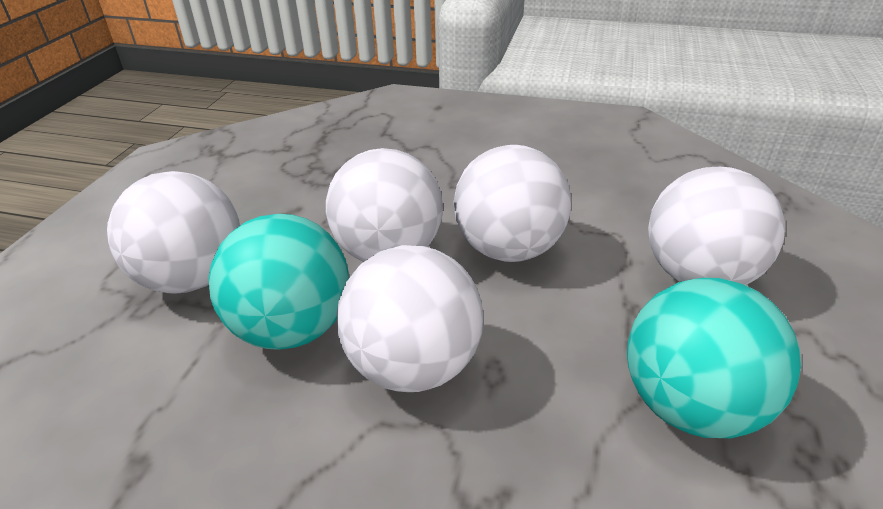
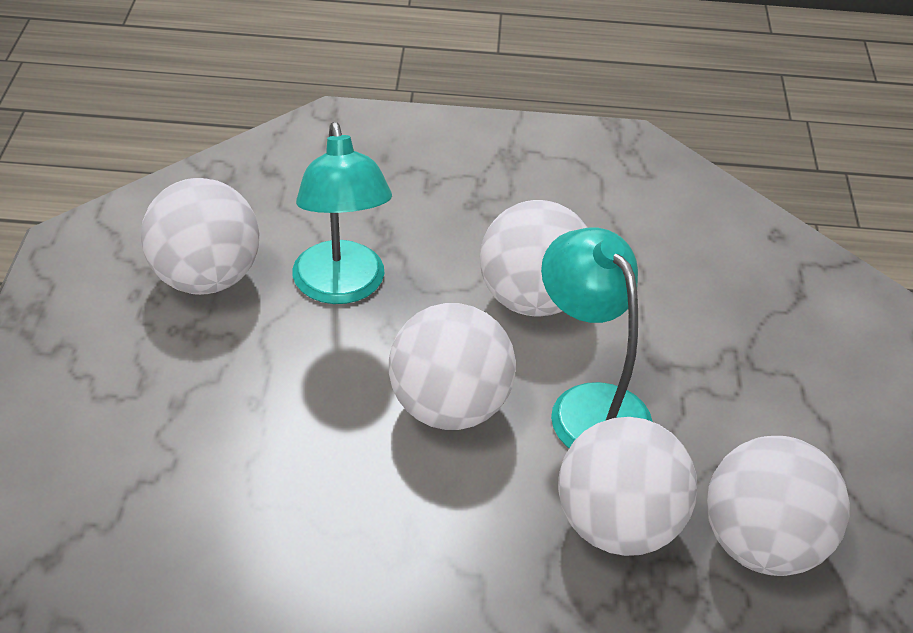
turquoise ball: 2 -> 0
turquoise lamp: 0 -> 2

